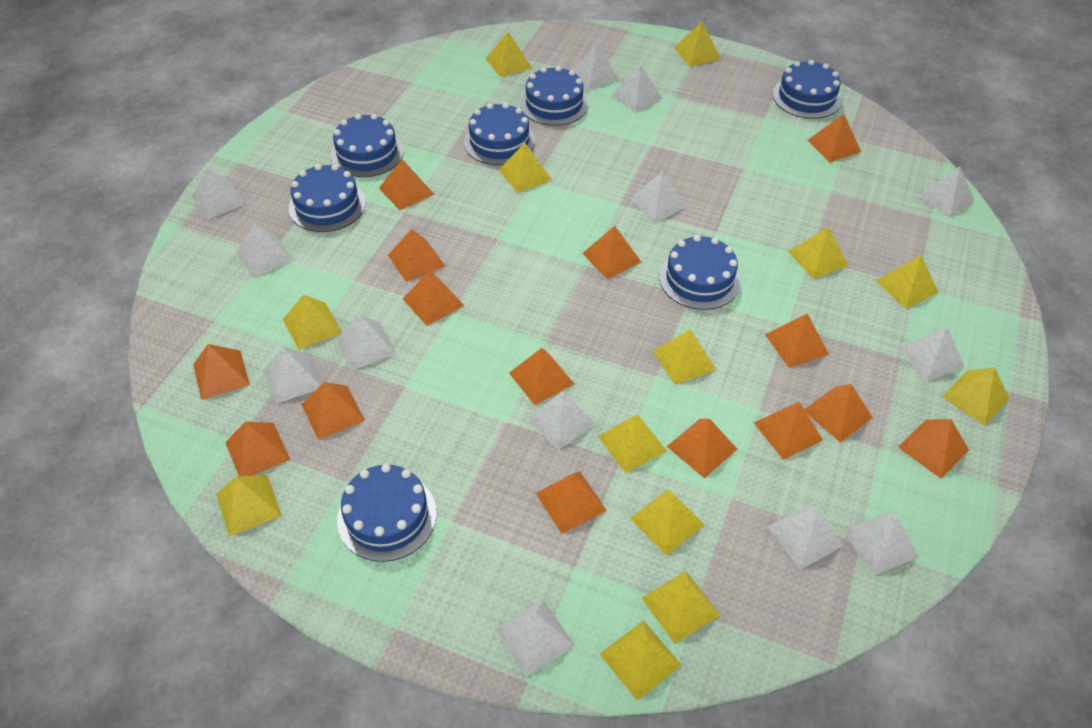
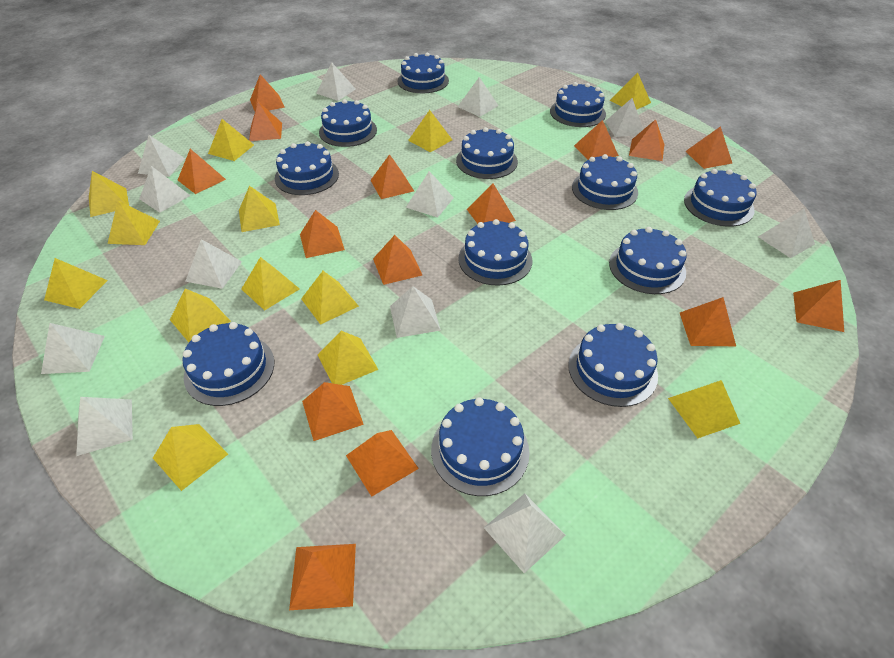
blue cake: 7 -> 12
white pyramid: 13 -> 12

